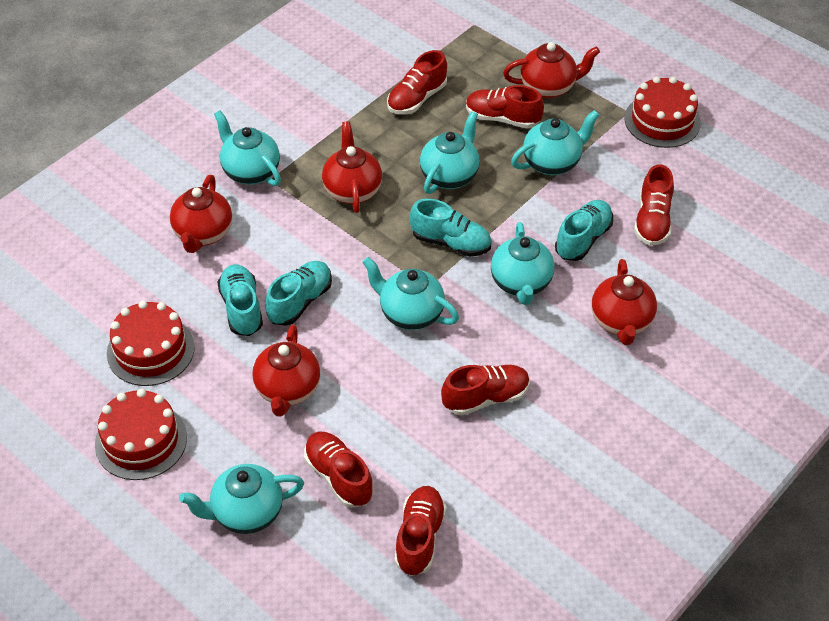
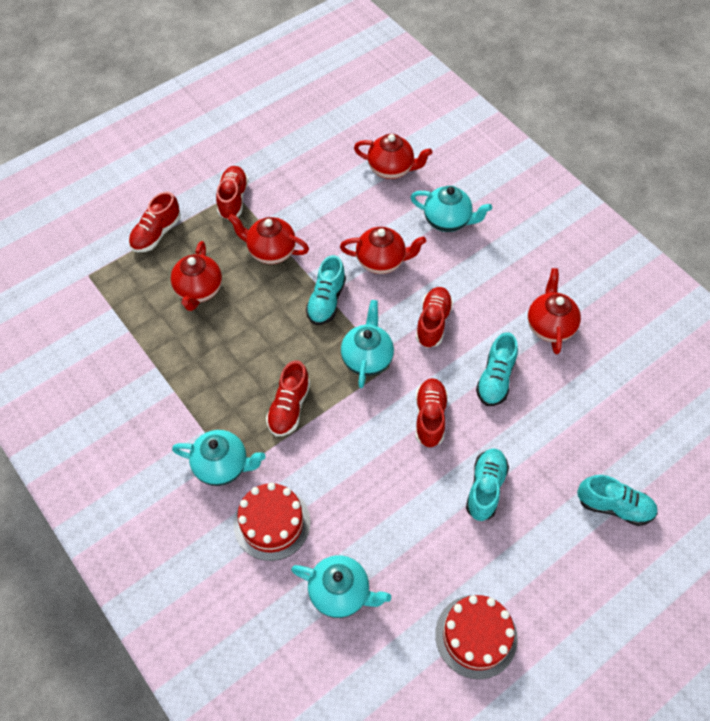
red cake: 3 -> 2
red shoe: 6 -> 5
turquoise teapot: 6 -> 4

